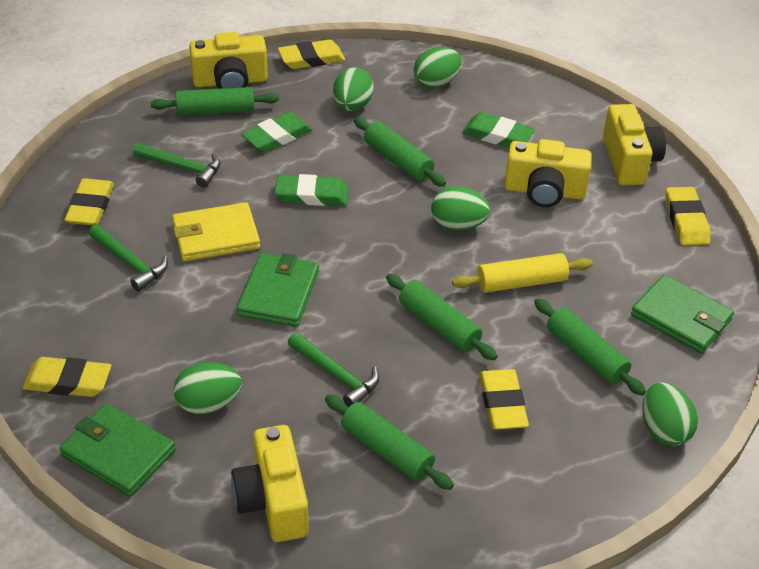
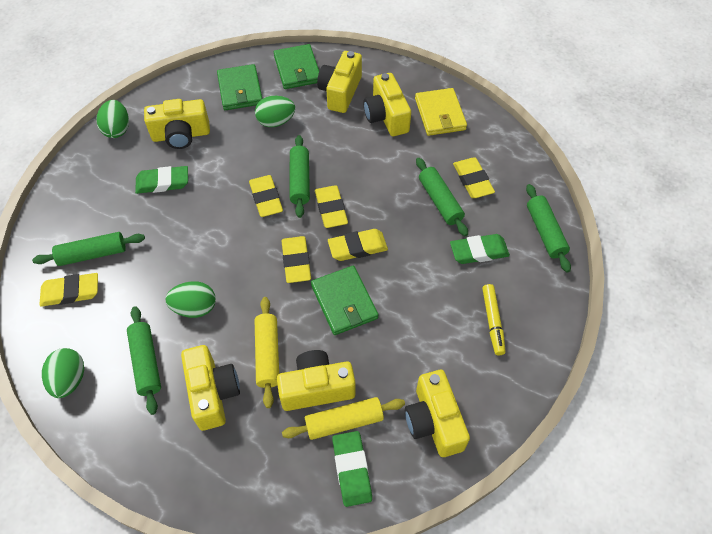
green egg: 5 -> 4
green hammer: 3 -> 0
yellow camera: 4 -> 6
yellow eraser: 5 -> 6
yellow marker: 0 -> 1
yellow rolling pin: 1 -> 2

